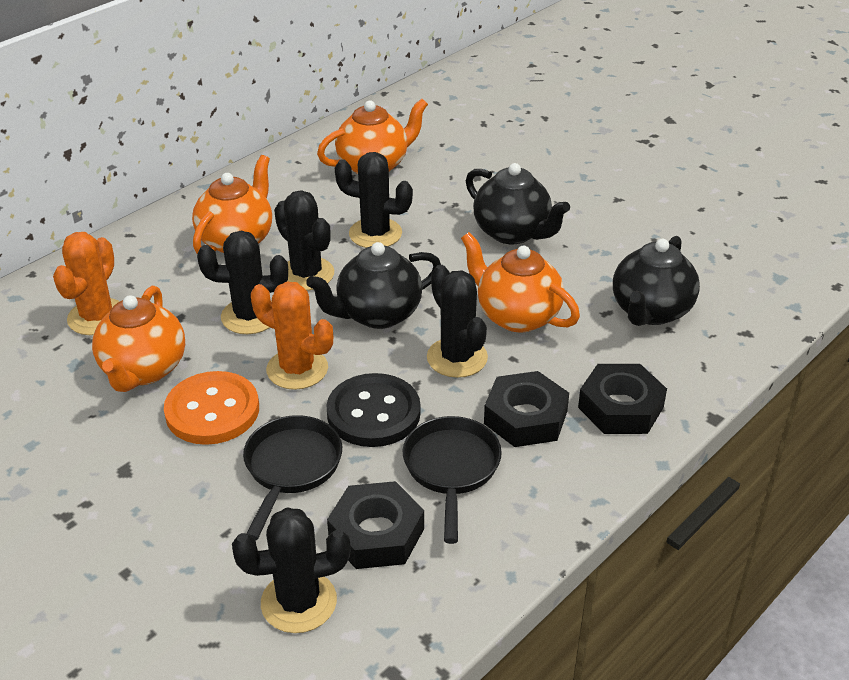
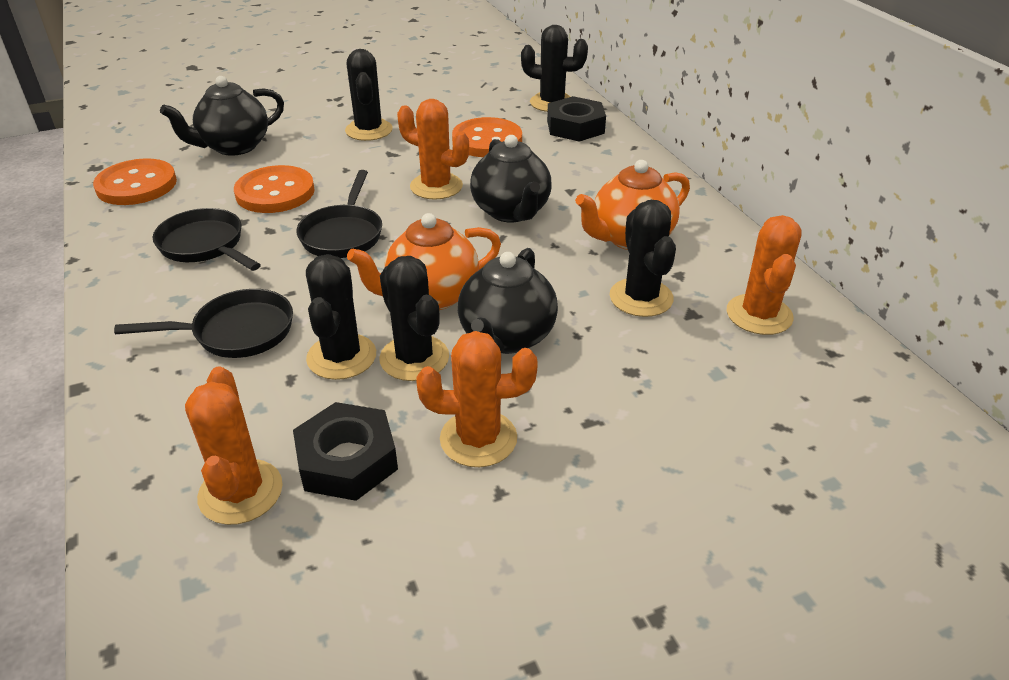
black button: 1 -> 0
black nut: 3 -> 2
black pan: 2 -> 3
orange button: 1 -> 3
orange cactus: 2 -> 4
orange teapot: 4 -> 2

